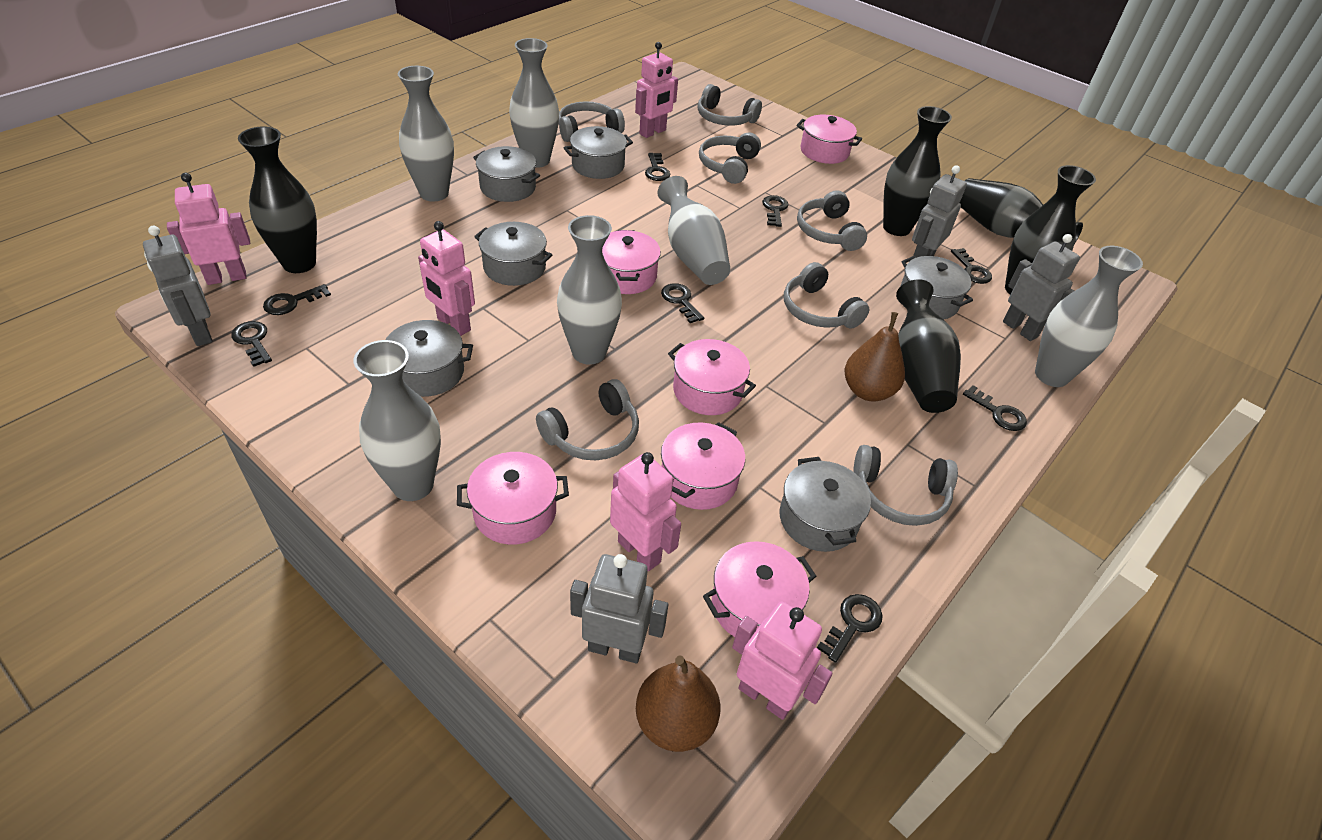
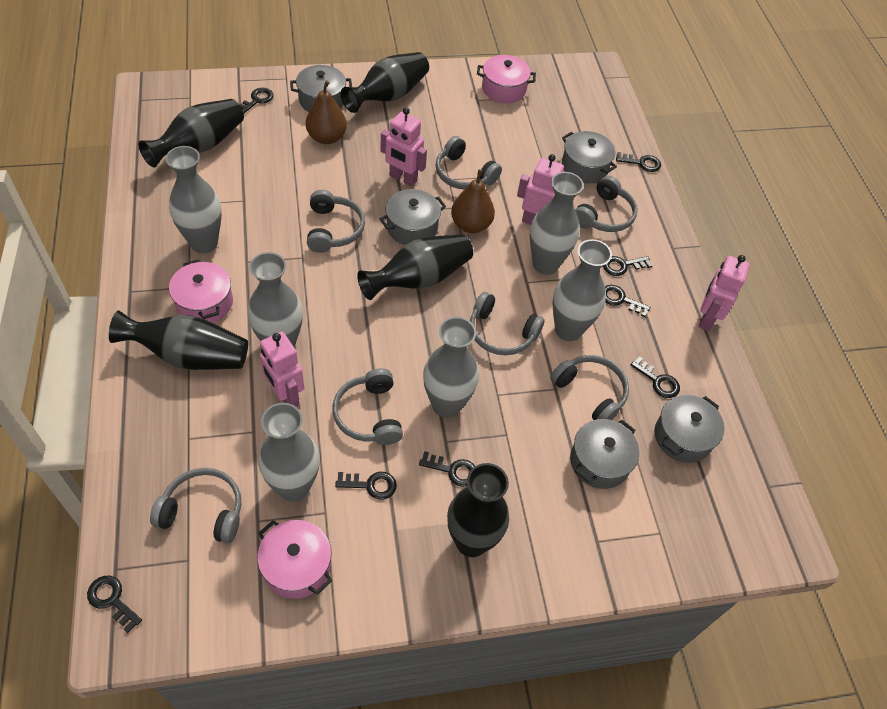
grey pot: 6 -> 5
grey robot: 4 -> 0
pink pot: 6 -> 3
pink robot: 5 -> 4

